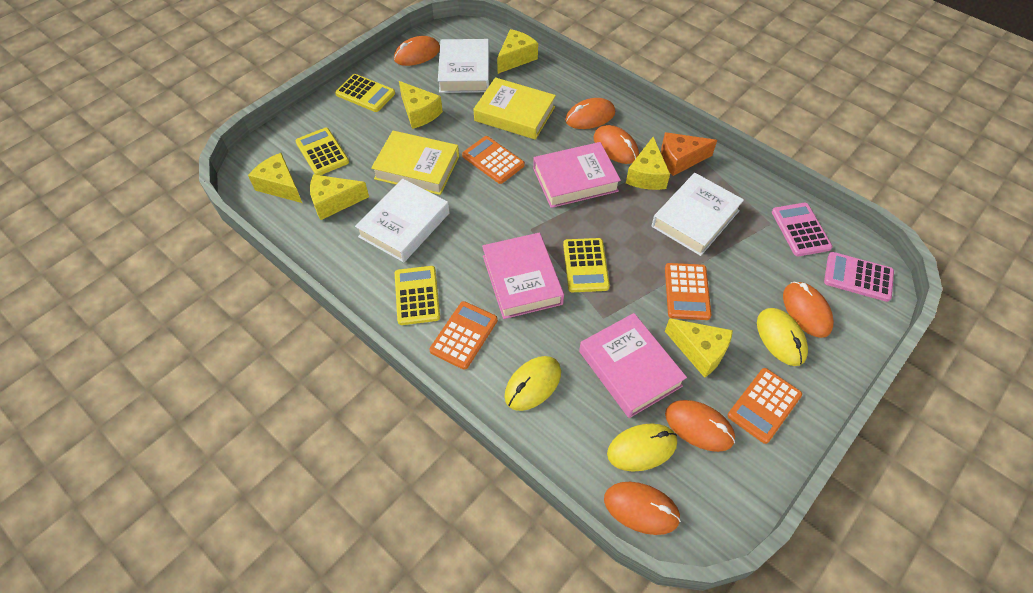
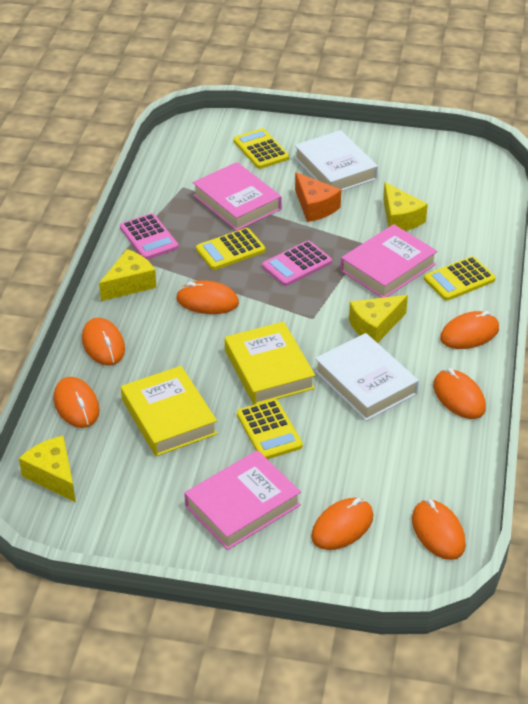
orange calculator: 4 -> 0
orange mouse: 6 -> 7
white book: 3 -> 2
yellow cheese: 6 -> 4
yellow mouse: 3 -> 0

